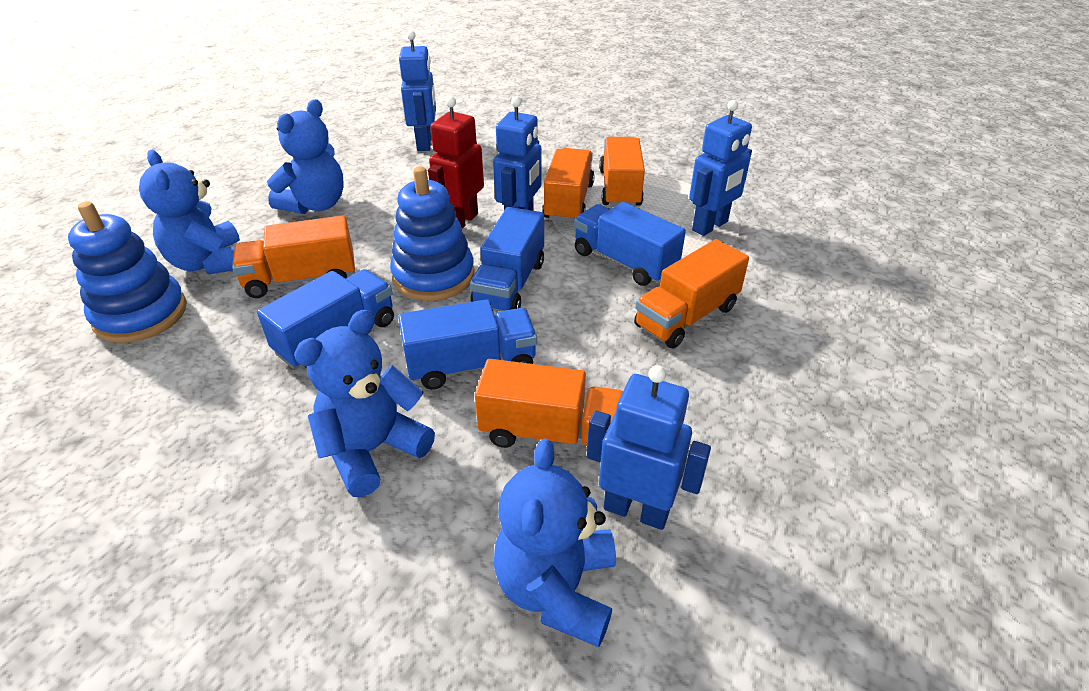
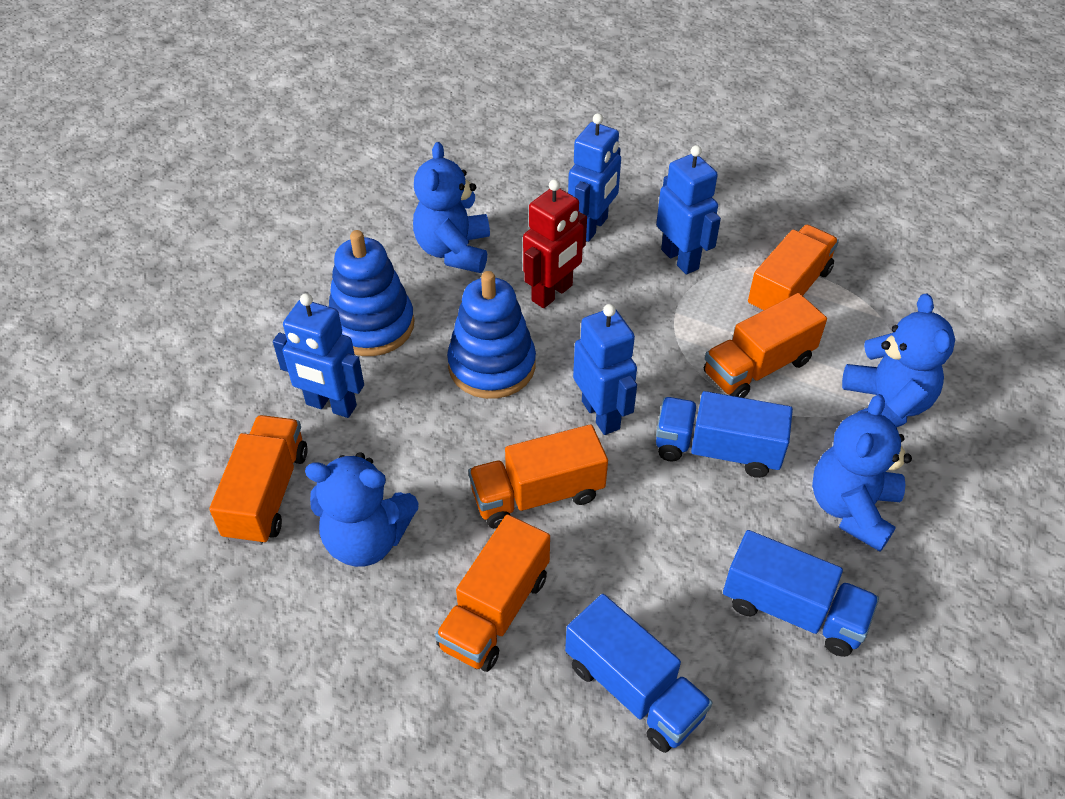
blue truck: 4 -> 3

